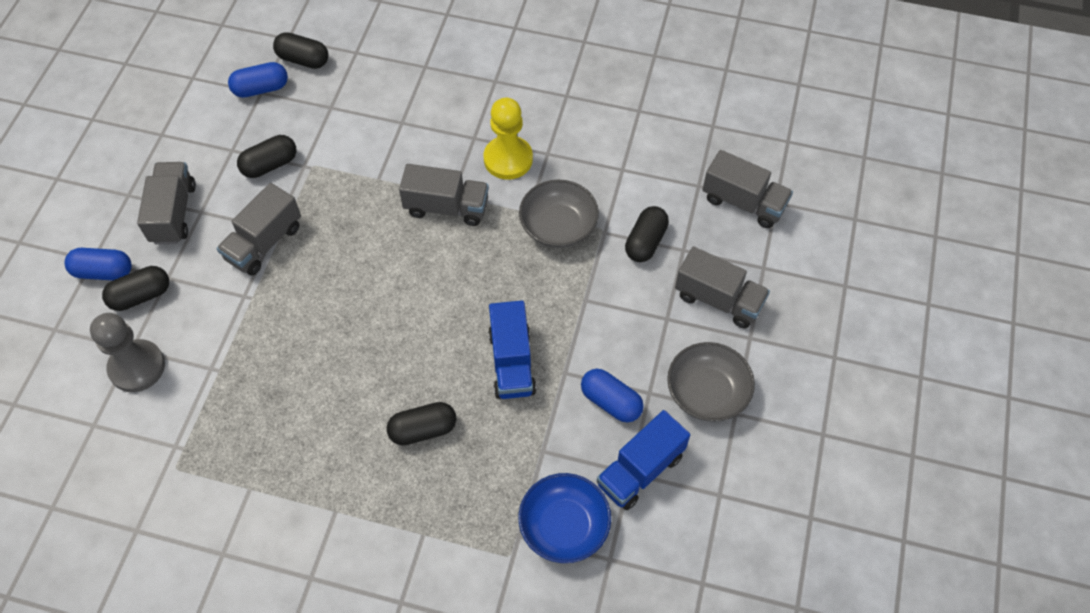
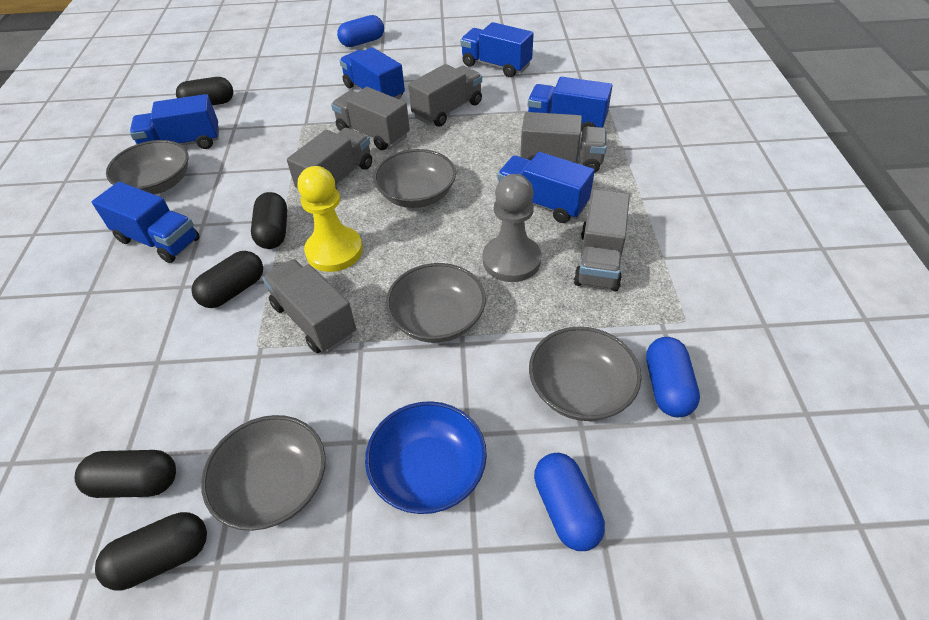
blue truck: 2 -> 6
grey bowl: 2 -> 5
grey truck: 5 -> 6

